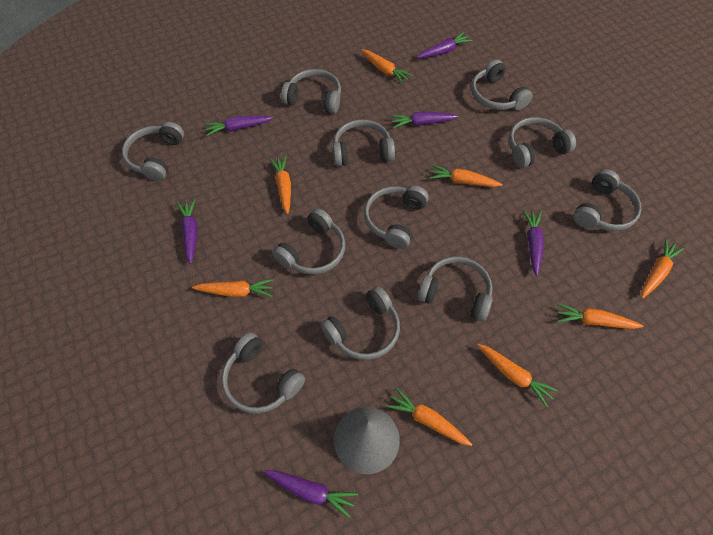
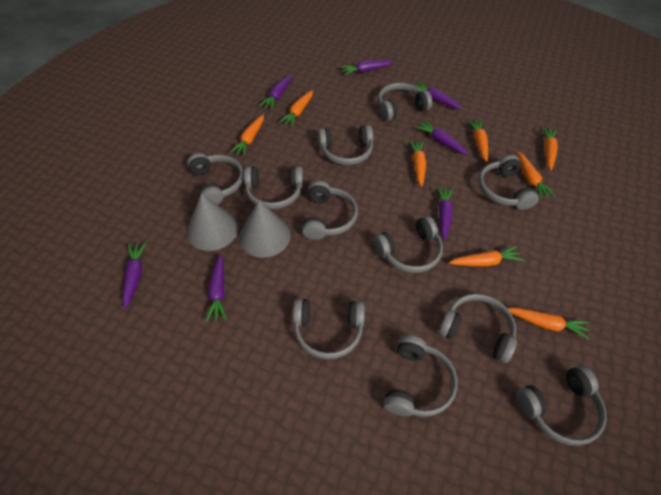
grey cone: 1 -> 2
purple carrot: 6 -> 7

